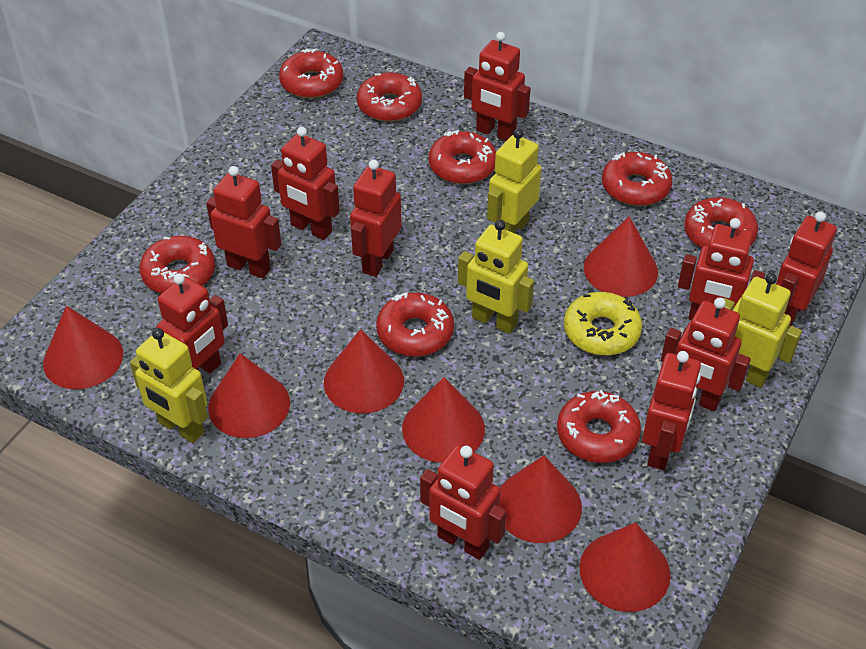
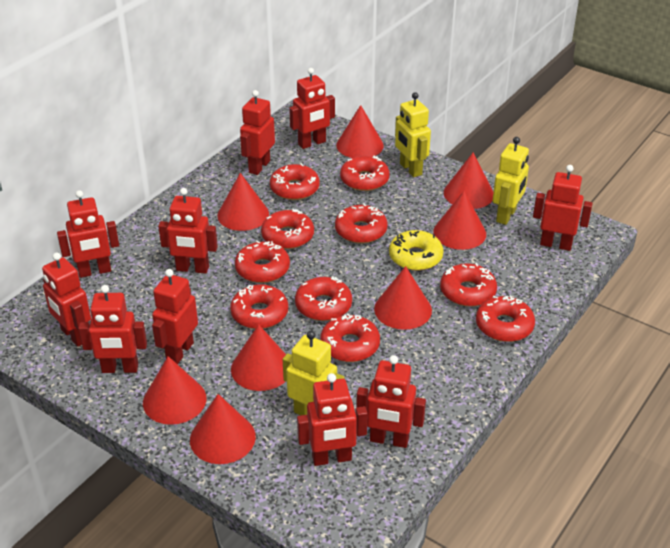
red cone: 7 -> 8
red donut: 8 -> 10
yellow robot: 4 -> 3

